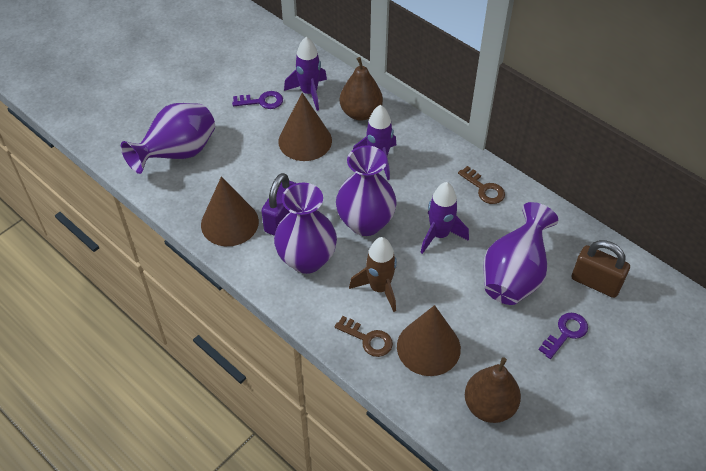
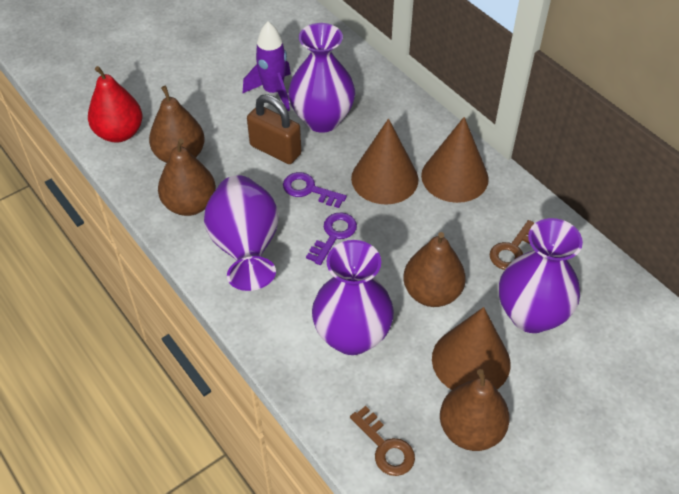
brown pear: 2 -> 4
brown rocket: 1 -> 0
purple padlock: 1 -> 0
purple rocket: 3 -> 1
red pear: 0 -> 1

